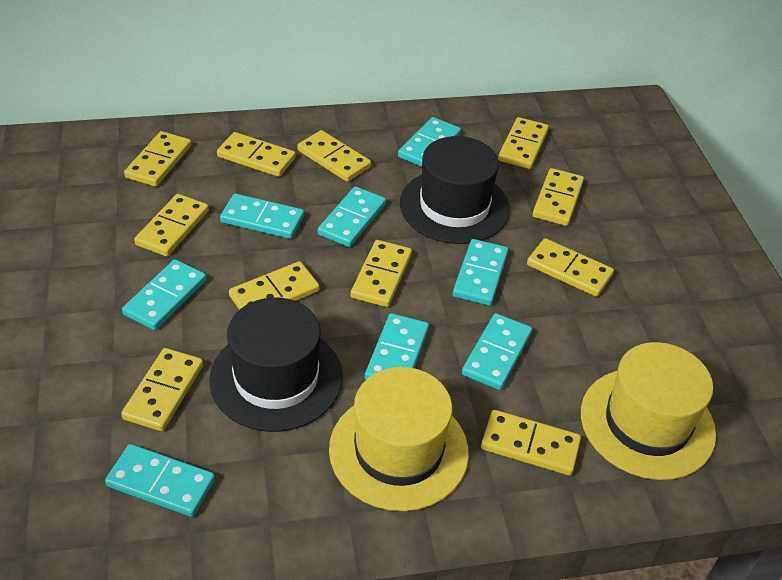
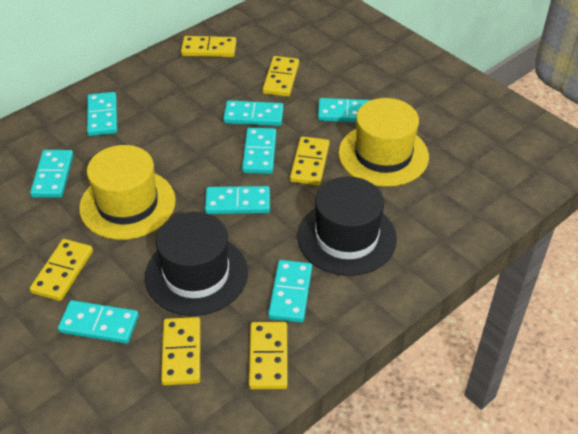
yellow domino: 11 -> 6

